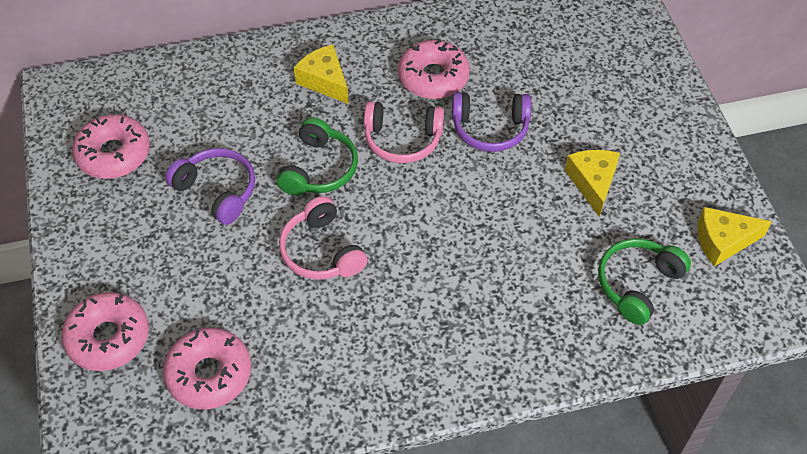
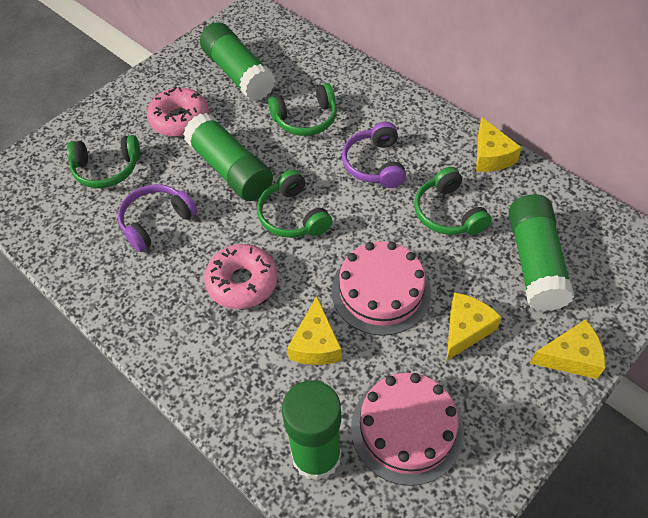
green glue stick: 0 -> 4
green headphones: 2 -> 4
pink cake: 0 -> 2
pink donut: 4 -> 2
pink headphones: 2 -> 0
yellow cheese: 3 -> 4

